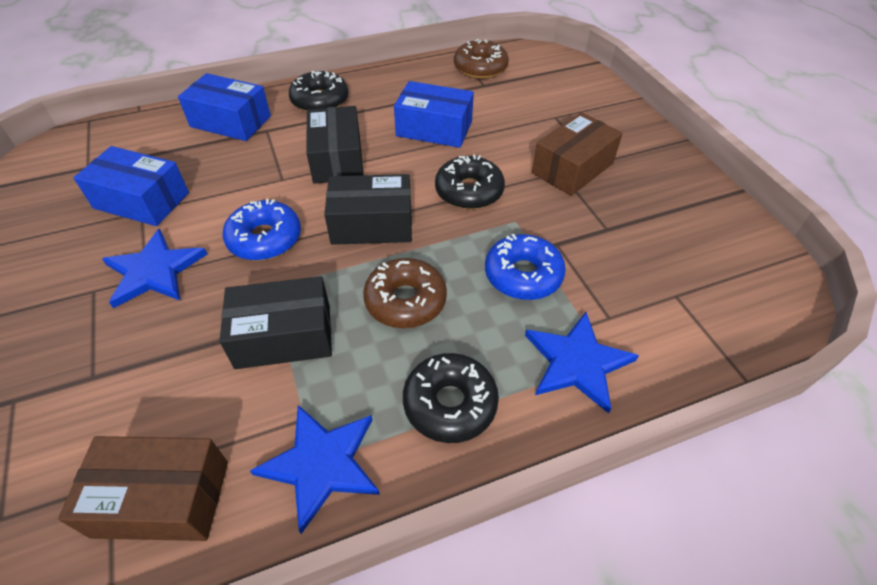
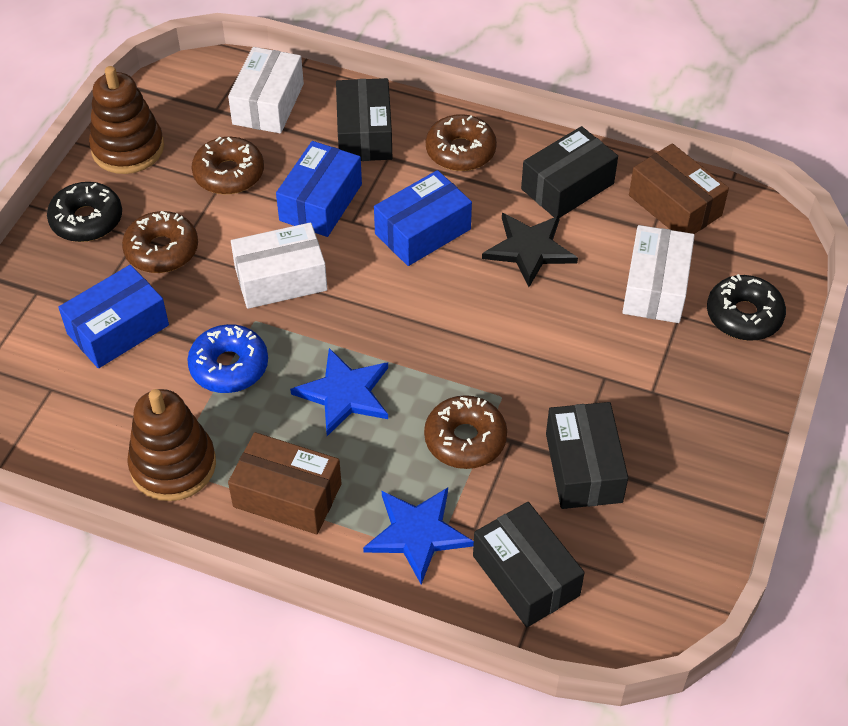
black box: 3 -> 4
black donut: 3 -> 2
black star: 0 -> 1
blue donut: 2 -> 1
blue star: 3 -> 2
brown donut: 2 -> 4
brown stacking toy: 0 -> 2
white box: 0 -> 3

